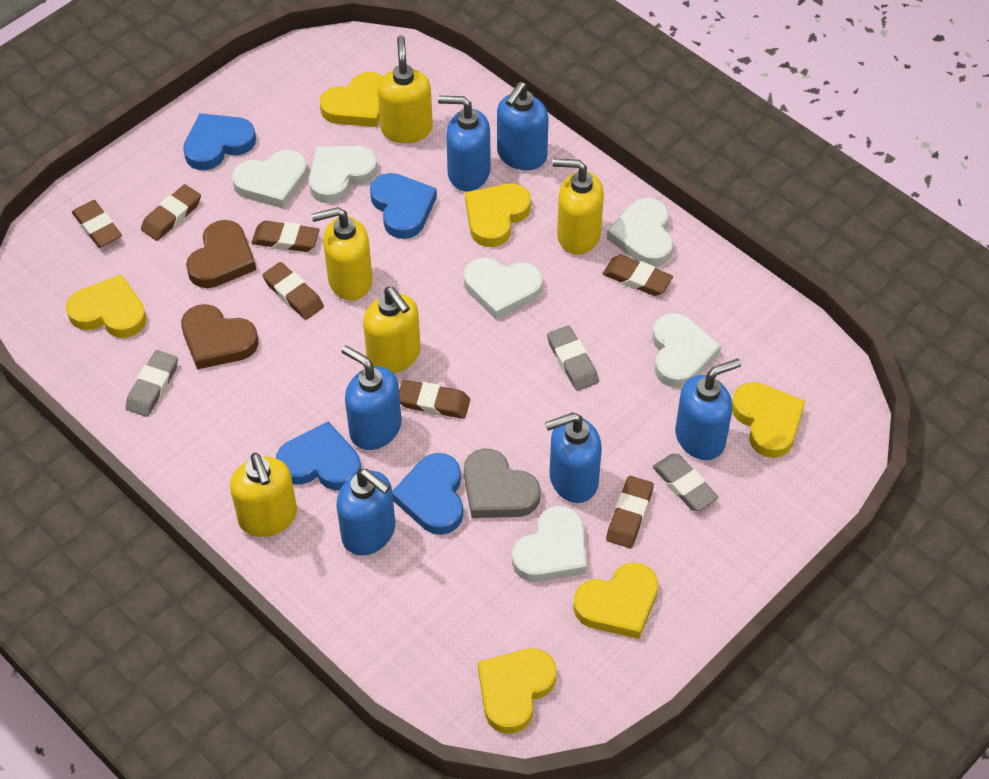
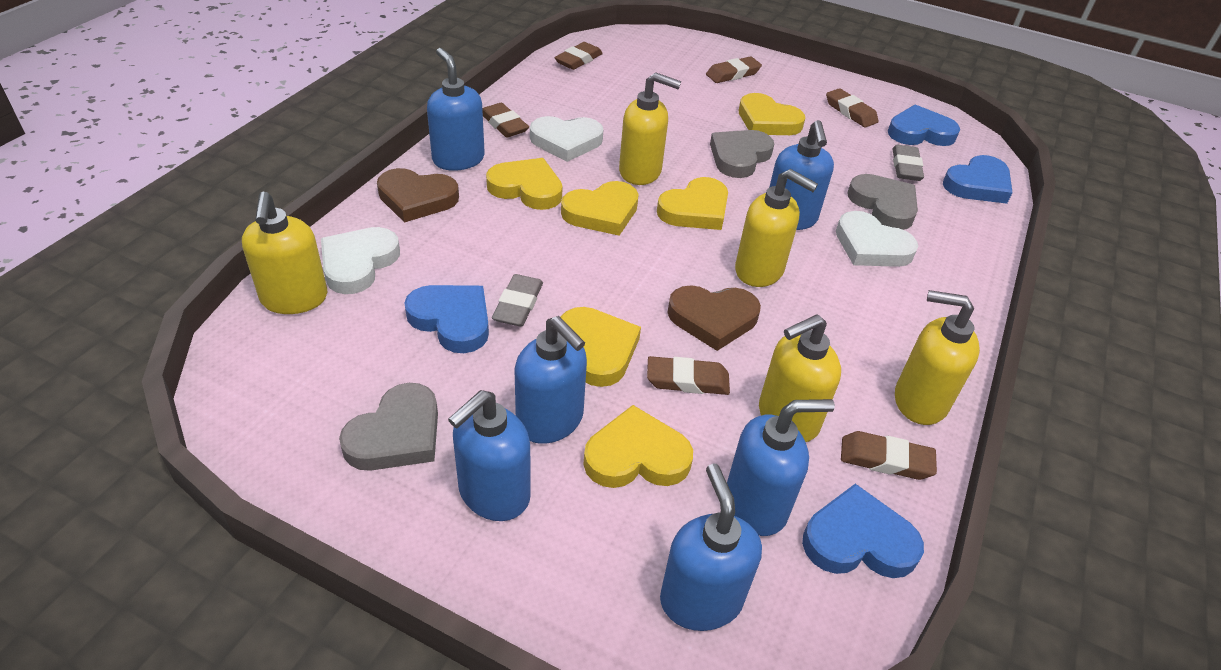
brown eraser: 7 -> 6
grey eraser: 3 -> 2
grey heart: 1 -> 3
white heart: 6 -> 3

